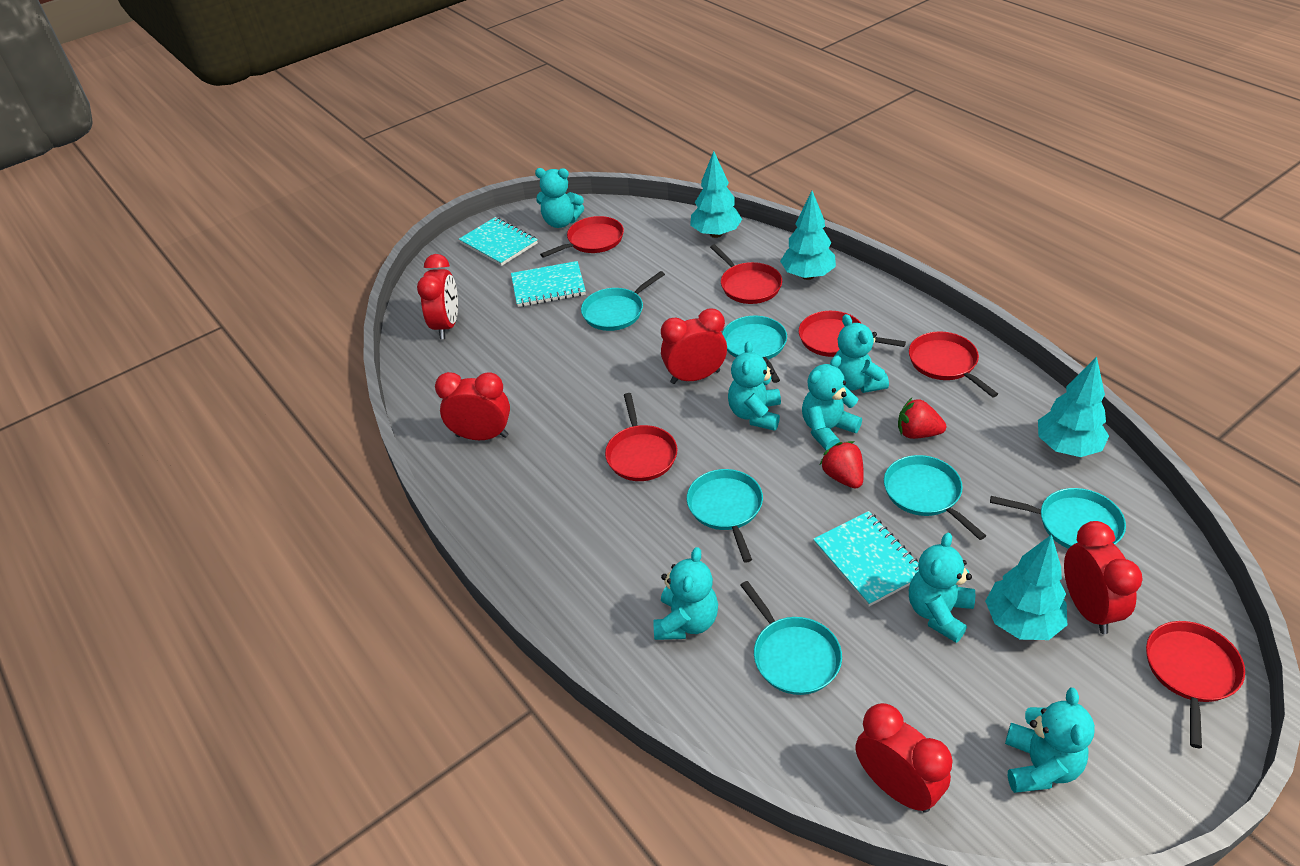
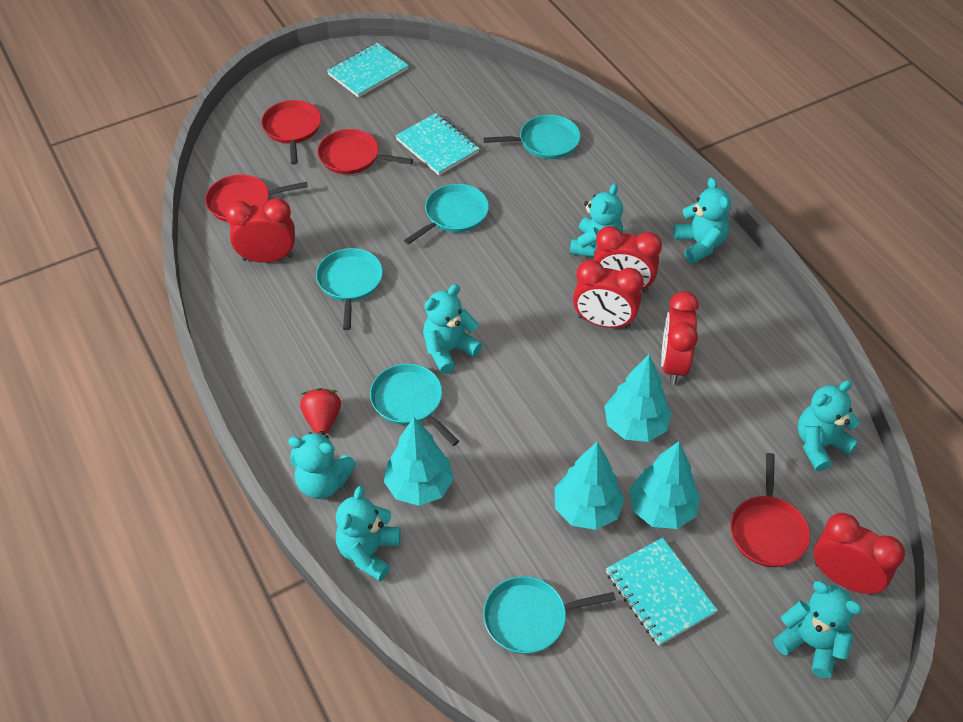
red pan: 6 -> 4
red strawberry: 2 -> 1
turquoise pan: 6 -> 5

